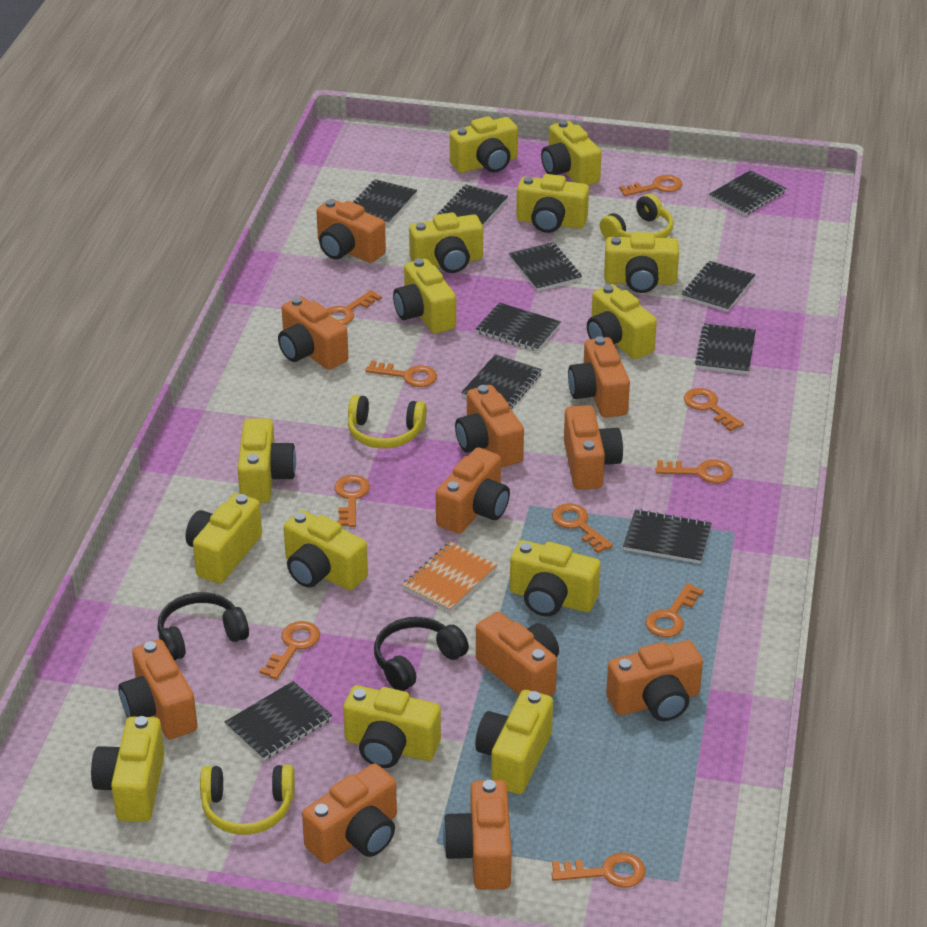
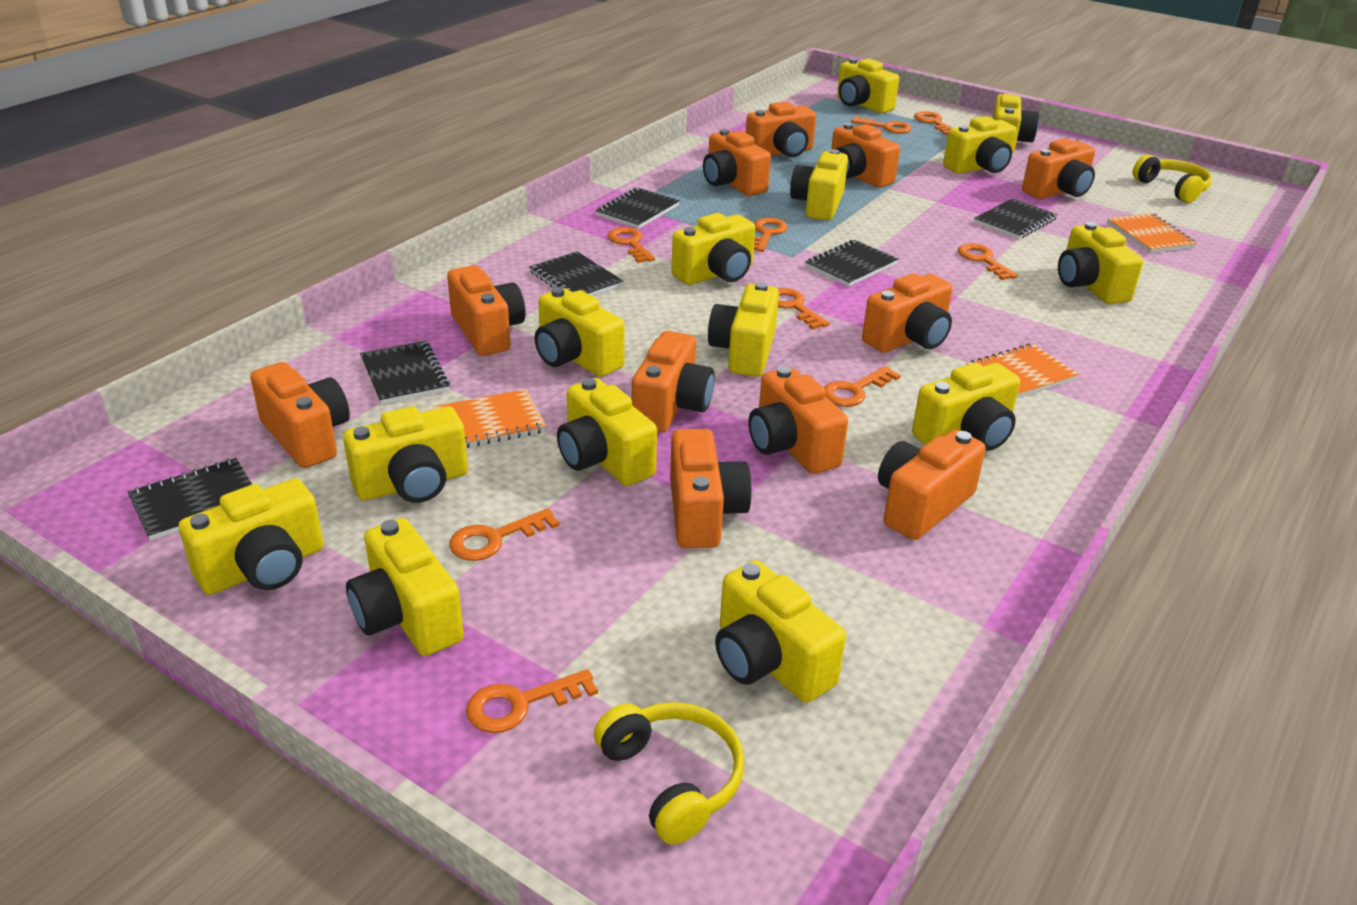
black headphones: 2 -> 0
black notebook: 10 -> 6
orange key: 10 -> 9
orange notebook: 1 -> 3
yellow headphones: 3 -> 2

